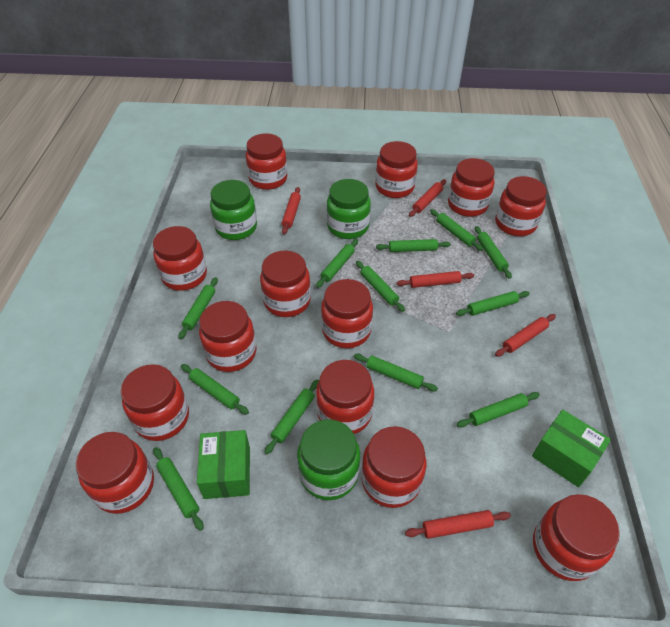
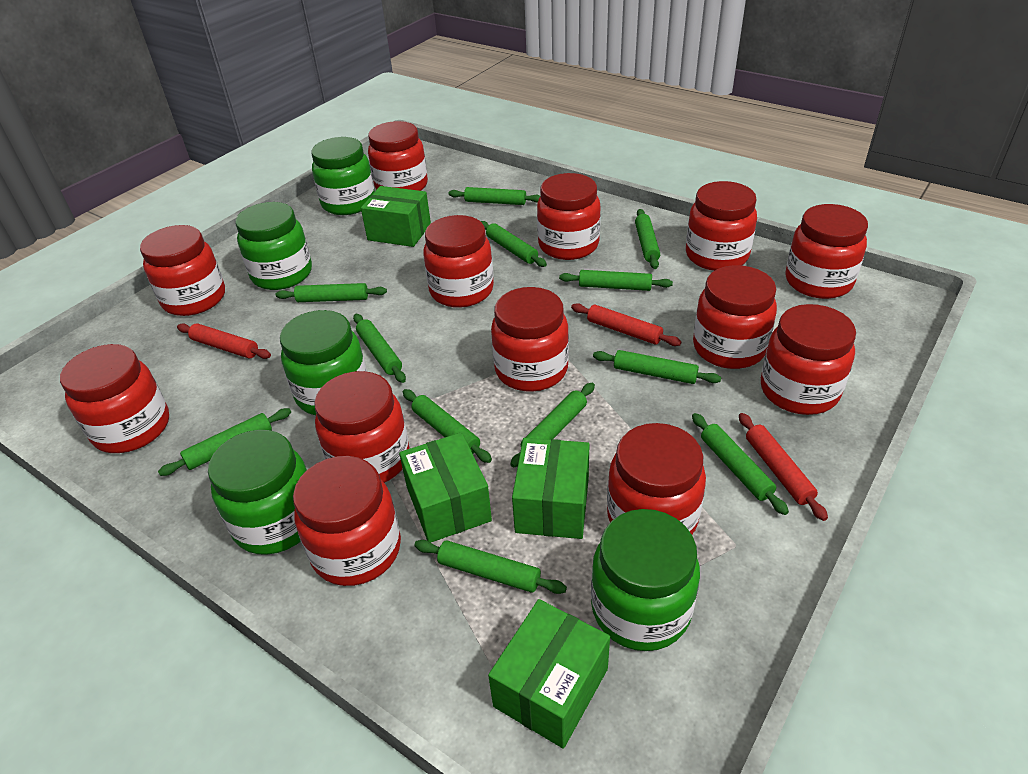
green box: 2 -> 4
green jar: 3 -> 5
red rolling pin: 5 -> 3

